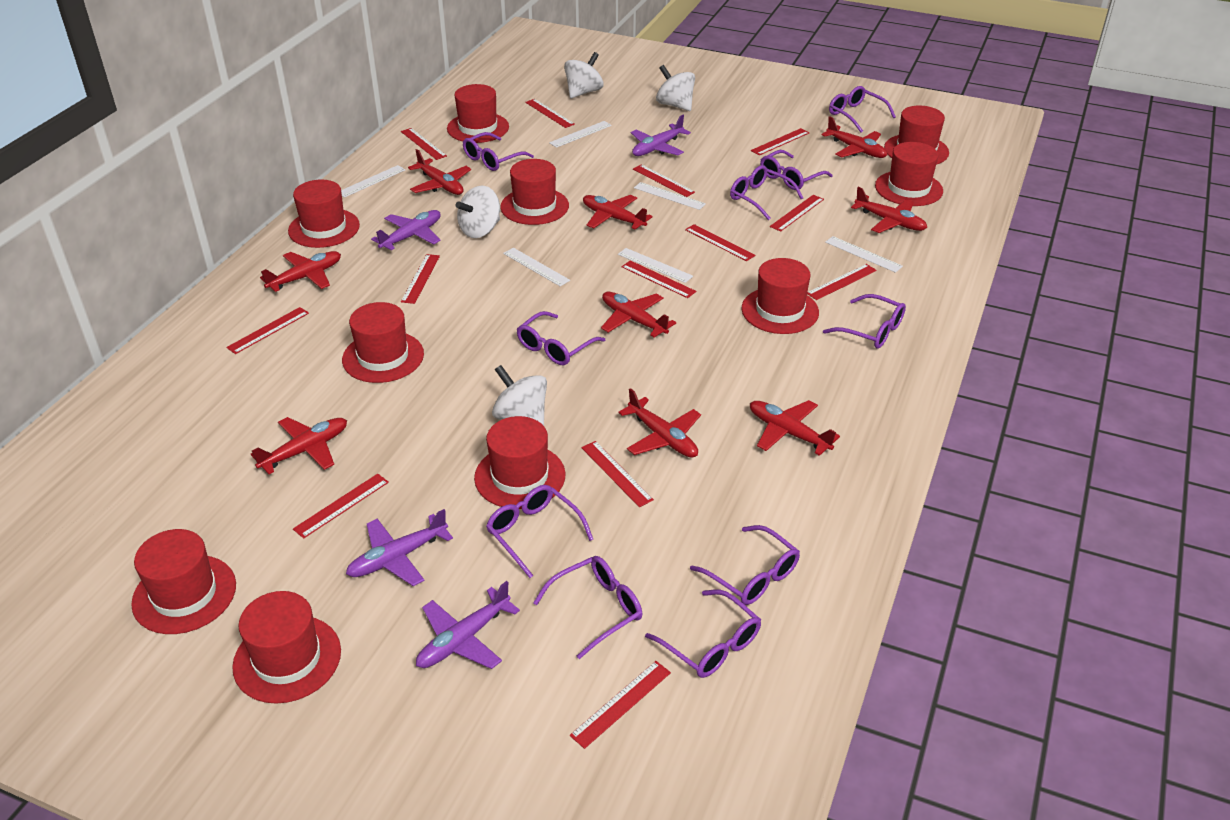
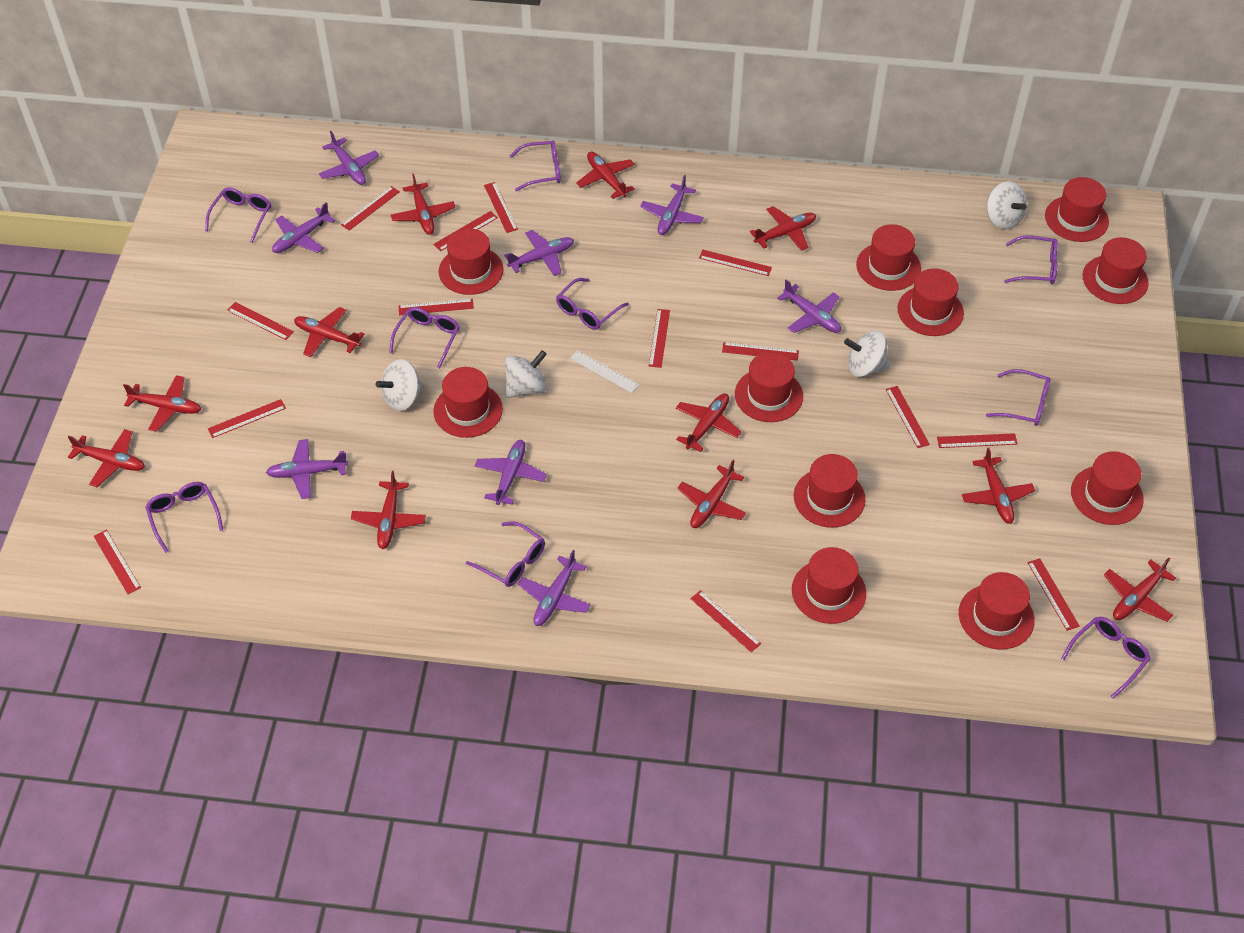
purple glasses: 10 -> 9
purple plane: 4 -> 8
red hat: 10 -> 11
red plane: 9 -> 11
red ruler: 13 -> 14
white ruler: 6 -> 1

